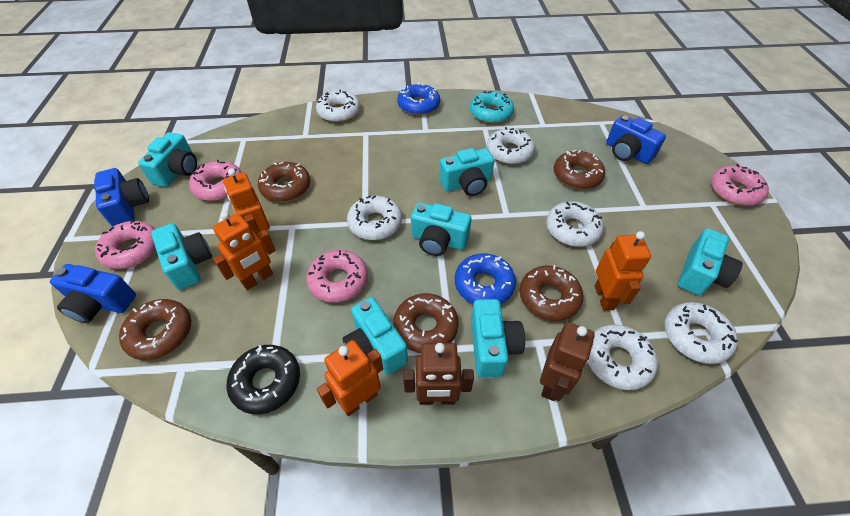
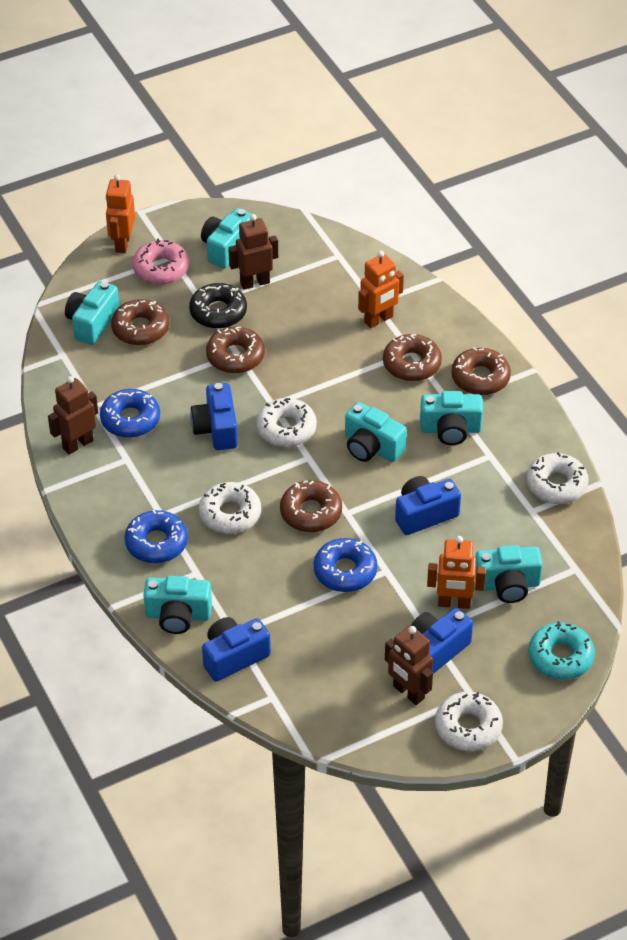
blue camera: 3 -> 4
blue donut: 2 -> 3
brown robot: 2 -> 3
orange robot: 4 -> 3
pink donut: 4 -> 1
turquoise camera: 7 -> 6
white donut: 6 -> 4

